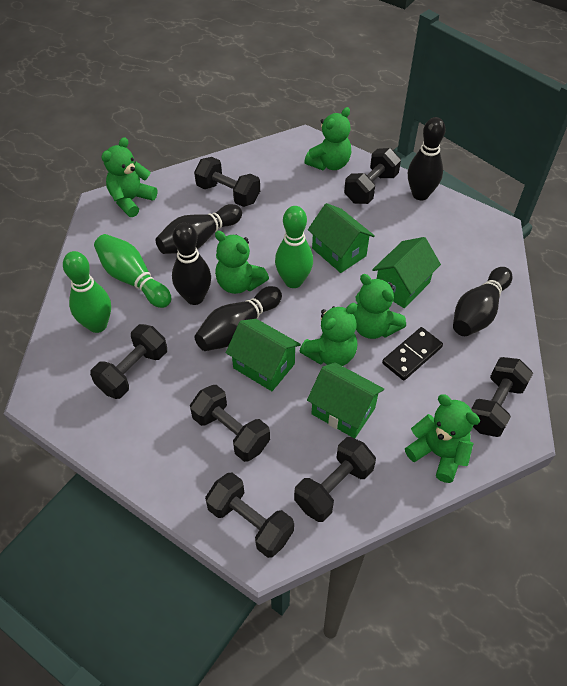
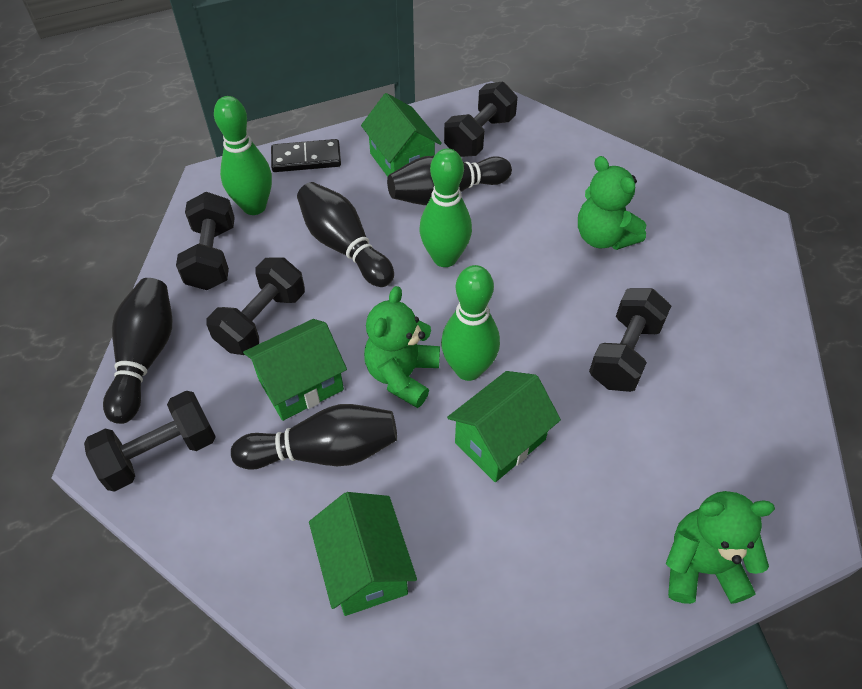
black bowling pin: 5 -> 4
black dumbbell: 7 -> 5
green teddy bear: 6 -> 3

